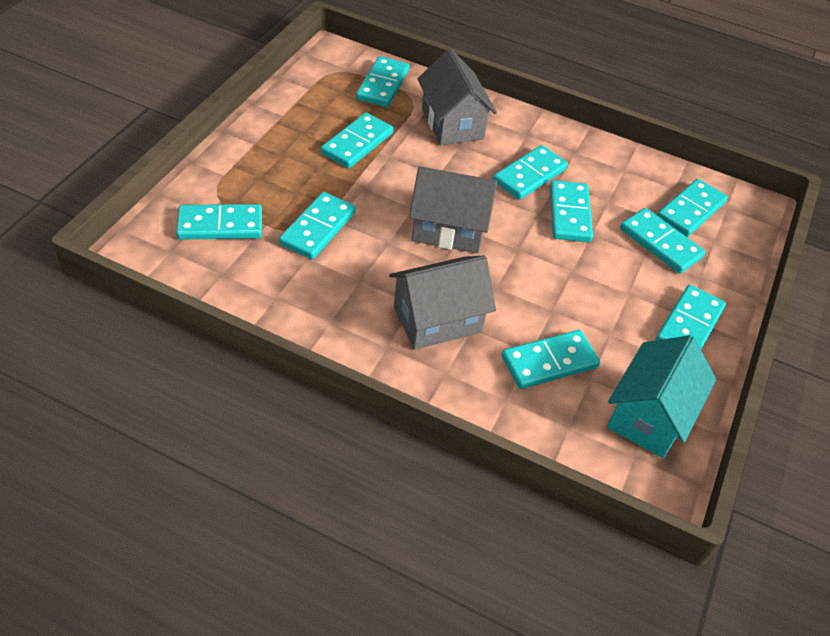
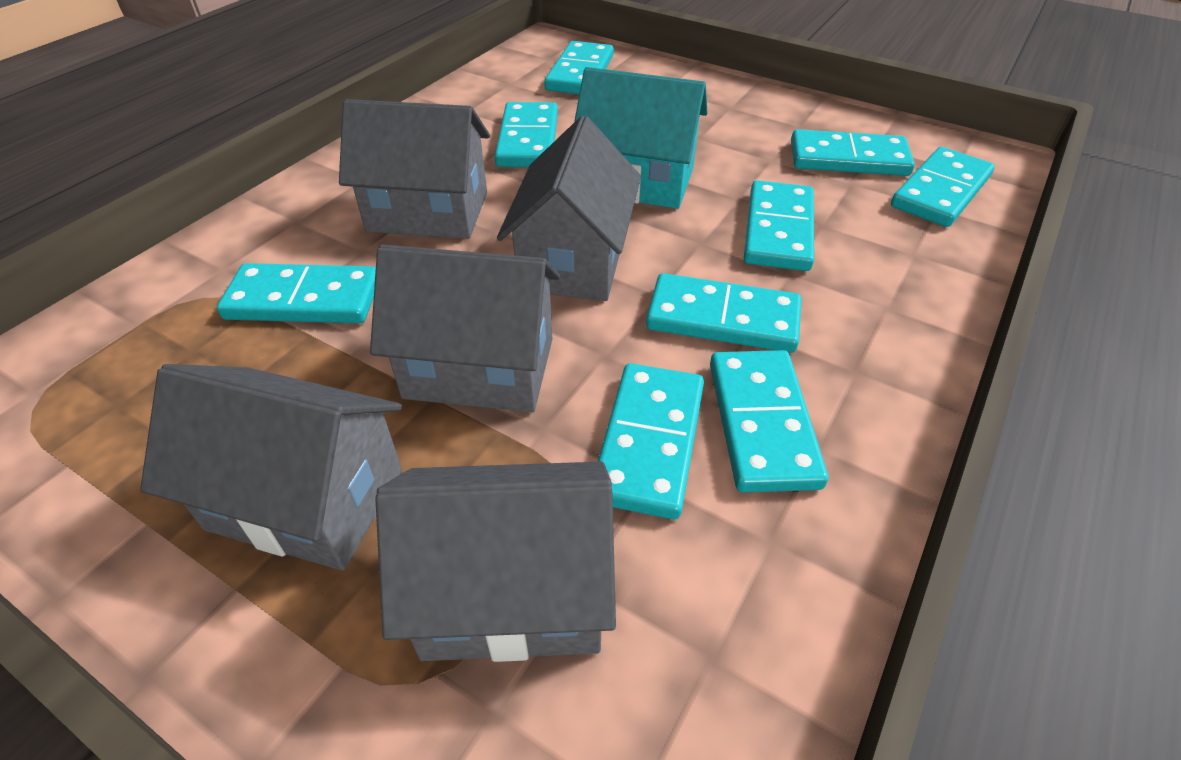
grey house: 3 -> 5
turquoise domino: 10 -> 9

